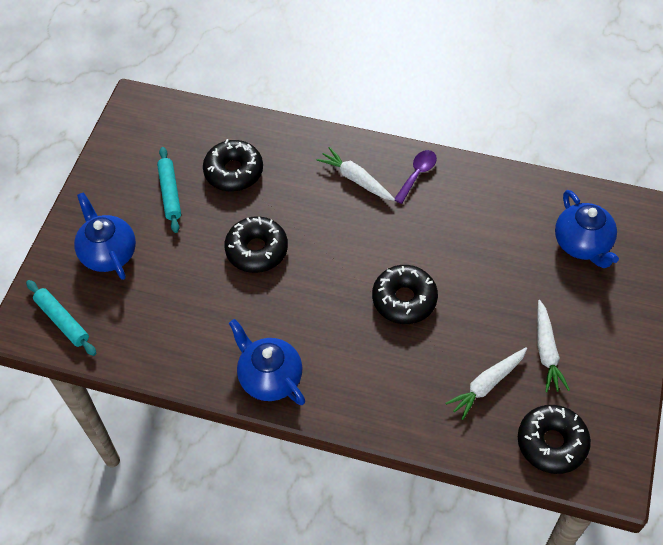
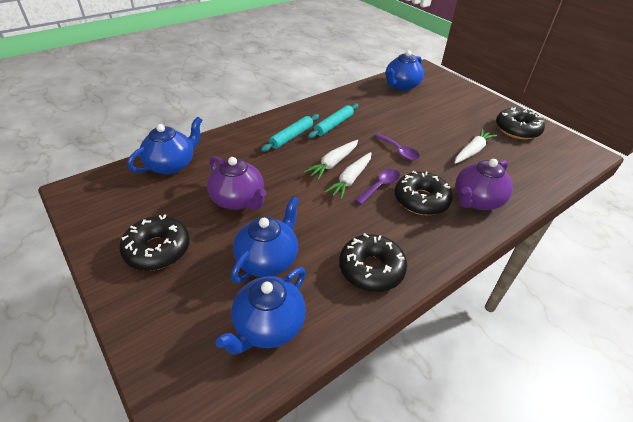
blue teapot: 3 -> 4
purple spoon: 1 -> 2
purple teapot: 0 -> 2

